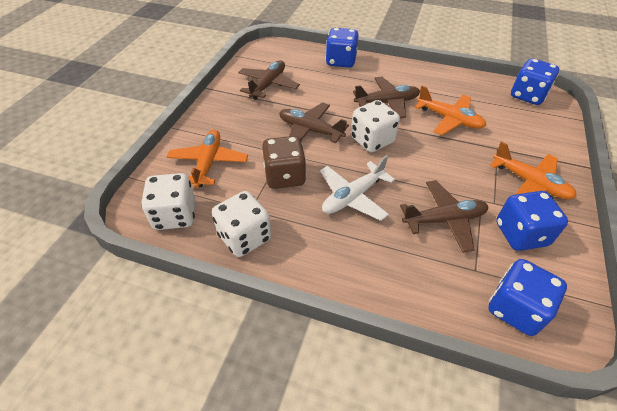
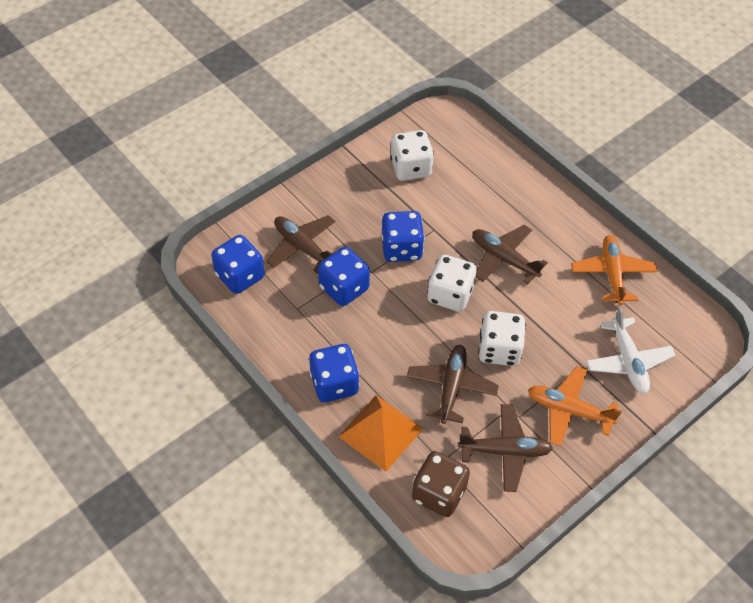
orange plane: 3 -> 2
orange pyramid: 0 -> 1

